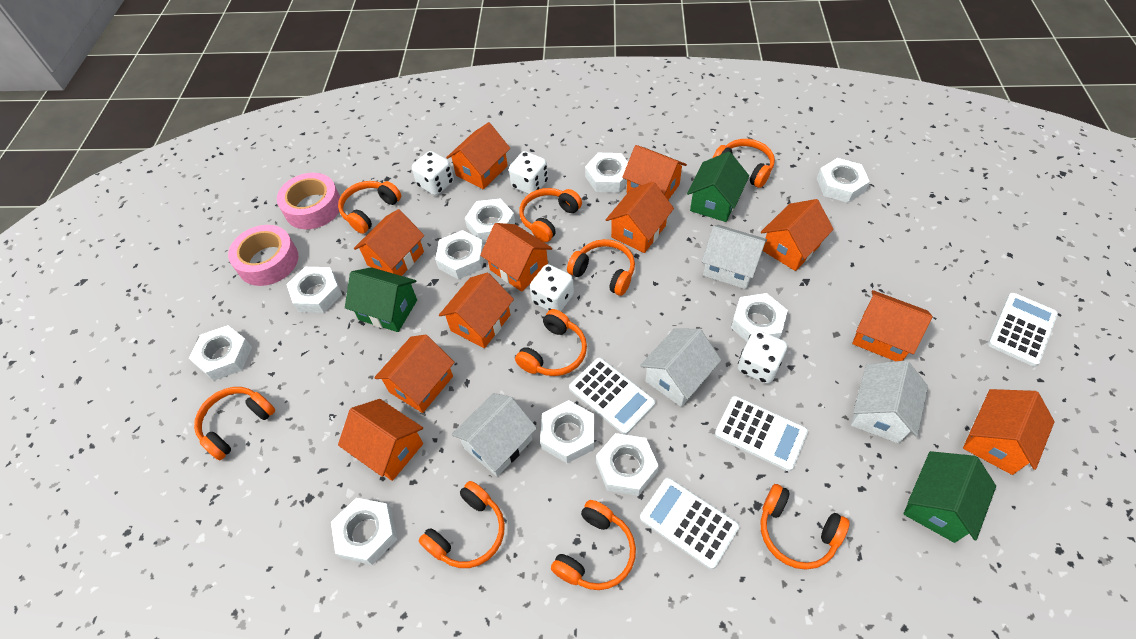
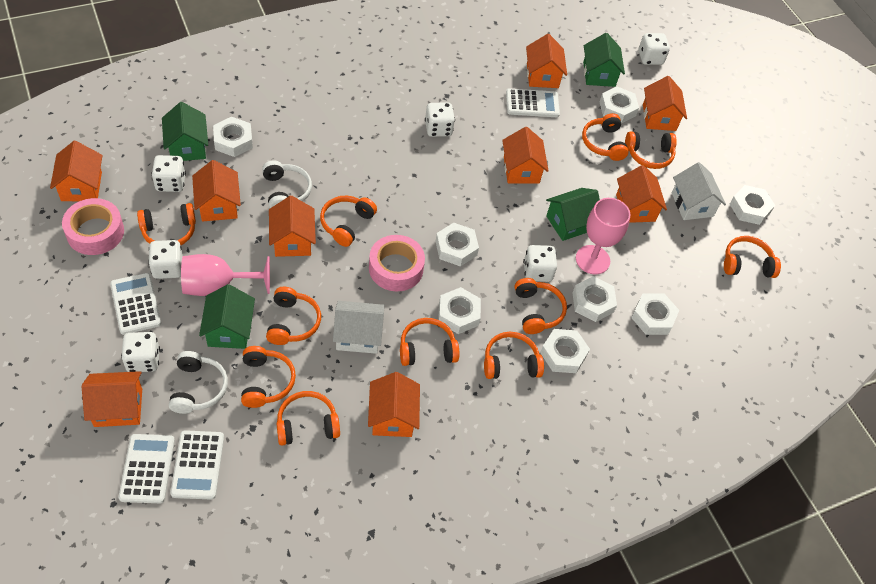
green house: 3 -> 4
orange headphones: 9 -> 11
orange house: 11 -> 9
pink goblet: 0 -> 2
white dice: 4 -> 6
white headphones: 0 -> 2
white house: 4 -> 2
white nut: 10 -> 8

